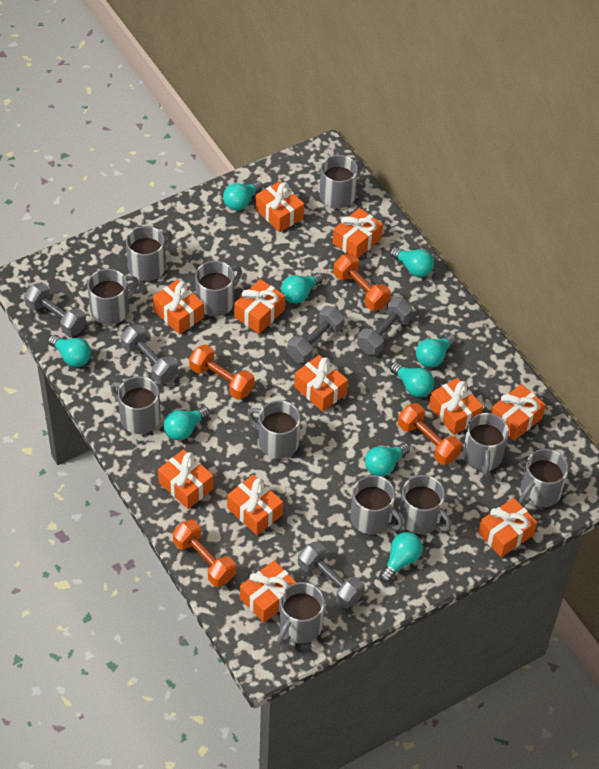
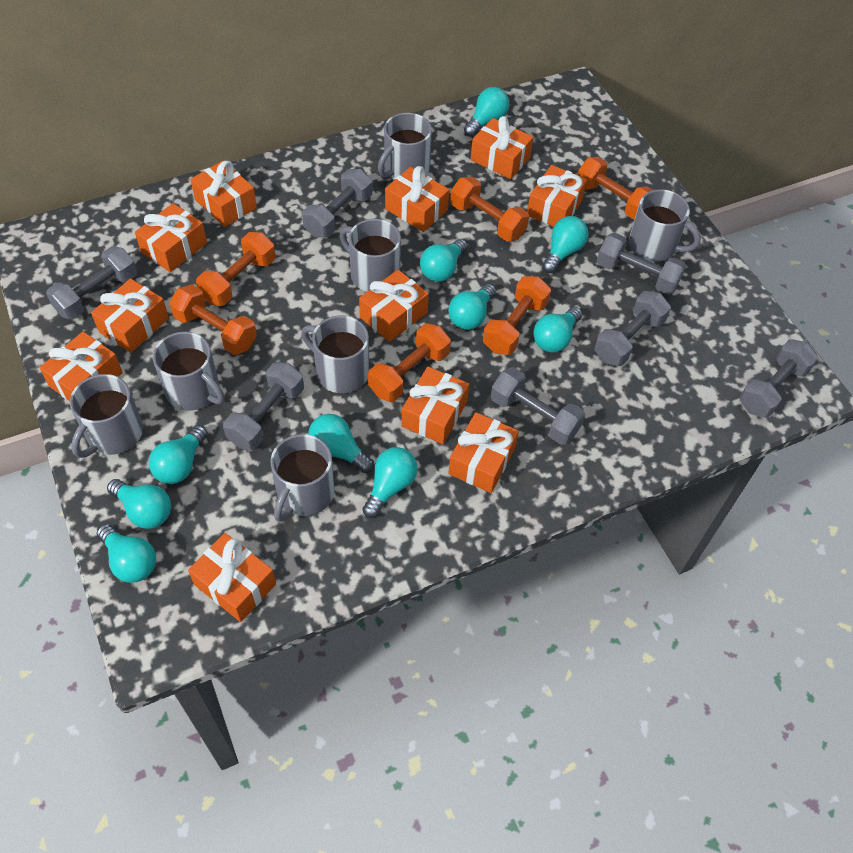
grey dumbbell: 5 -> 7
grey mug: 11 -> 7
orange dumbbell: 4 -> 6
turquoise light bulb: 9 -> 10

